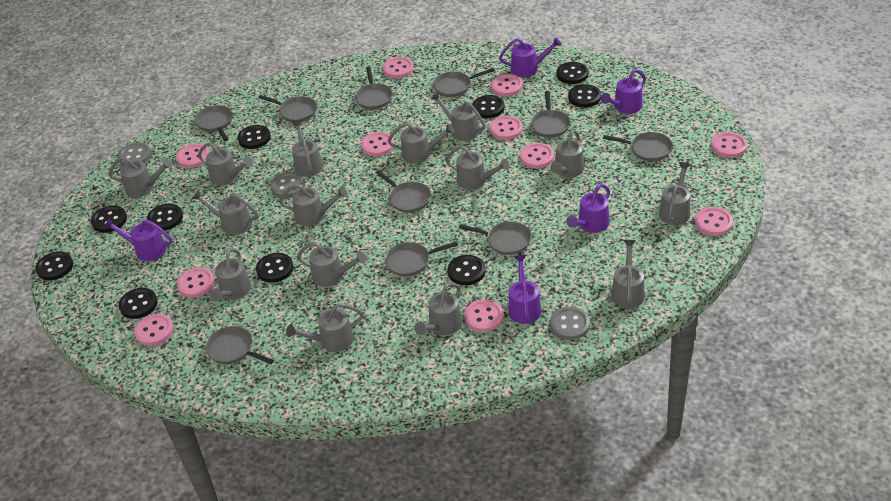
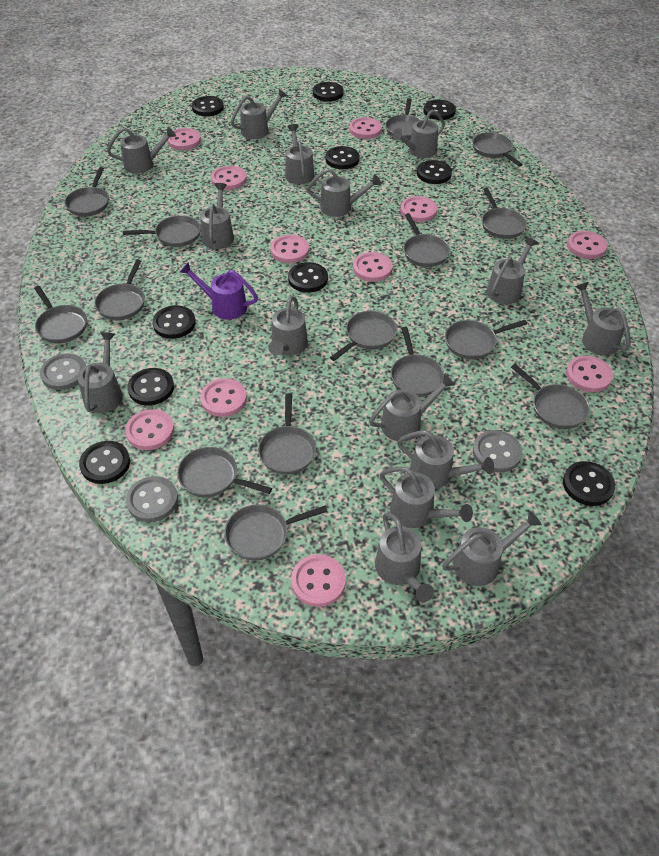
grey pan: 10 -> 15
purple watering can: 5 -> 1

